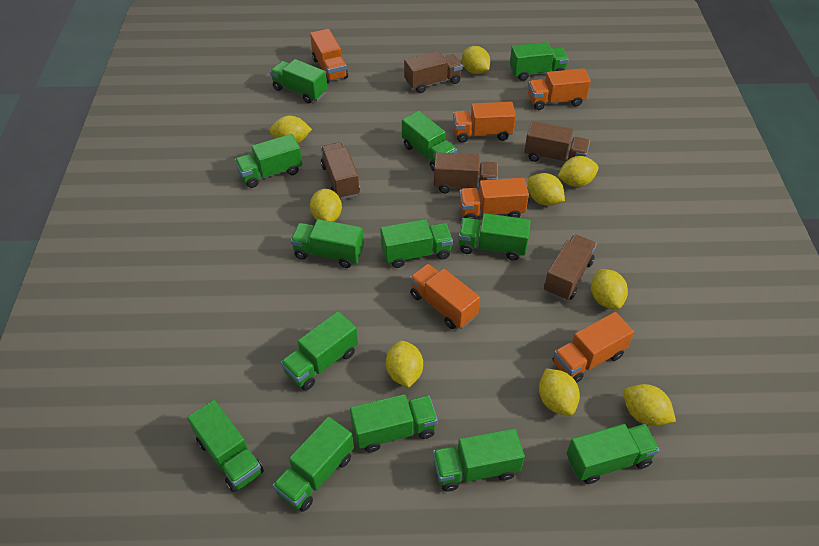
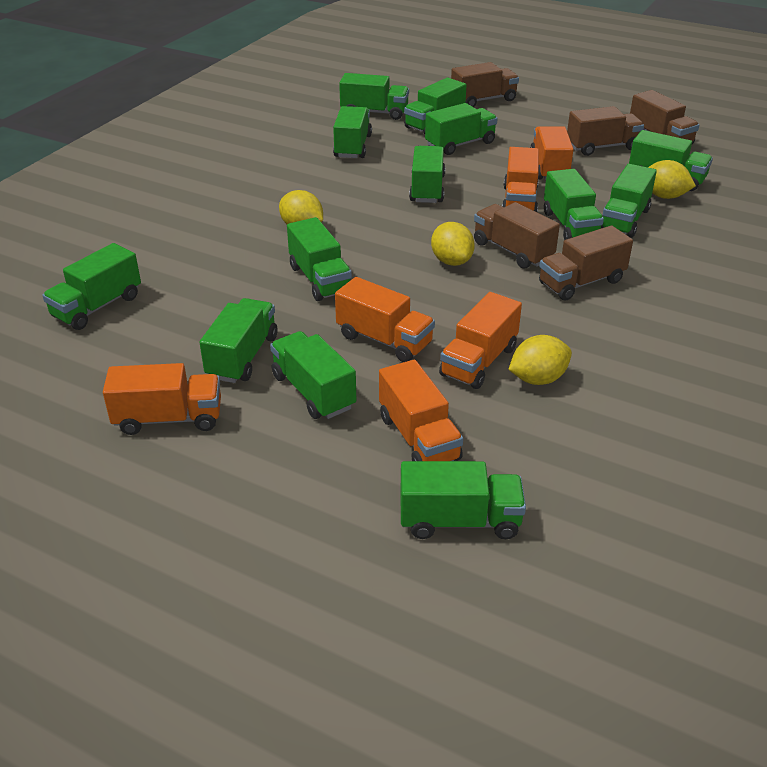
yellow lemon: 9 -> 4

